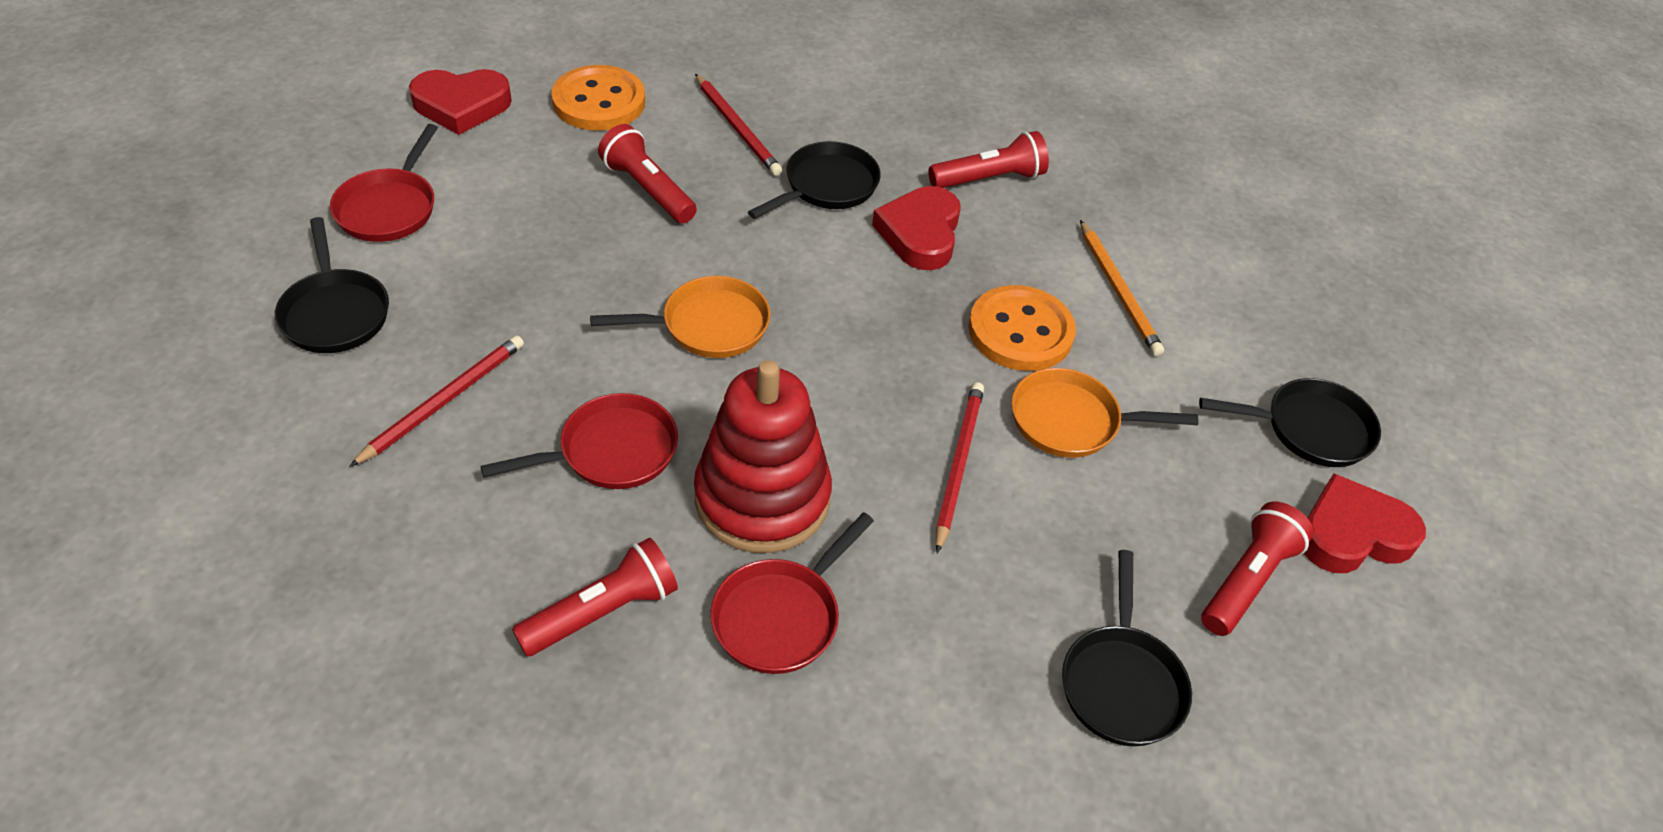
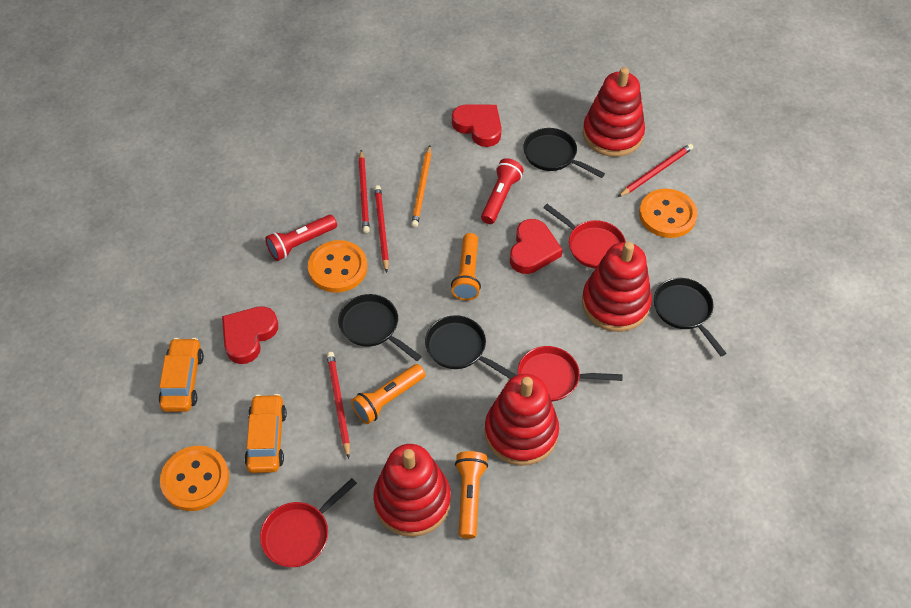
orange button: 2 -> 3
orange car: 0 -> 2
orange flashlight: 0 -> 3
orange pan: 2 -> 0
red flashlight: 4 -> 2
red pencil: 3 -> 4
red stacking toy: 1 -> 4

